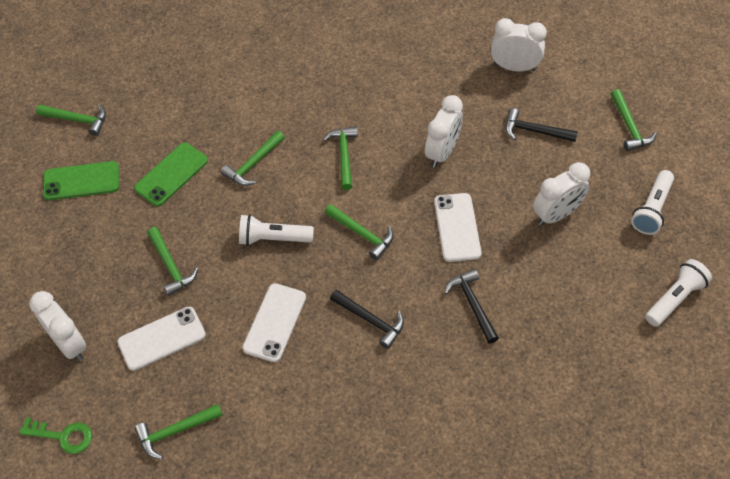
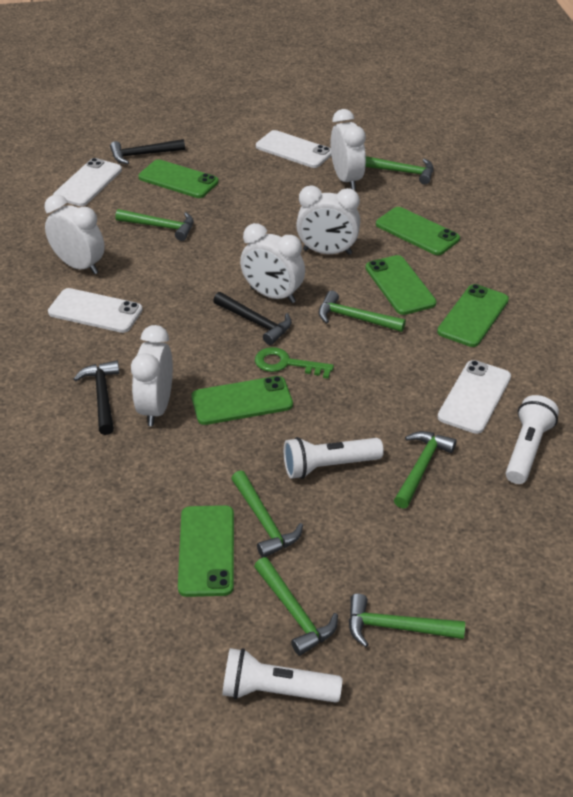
green phone: 2 -> 6
white clock: 4 -> 5
white phone: 3 -> 4

